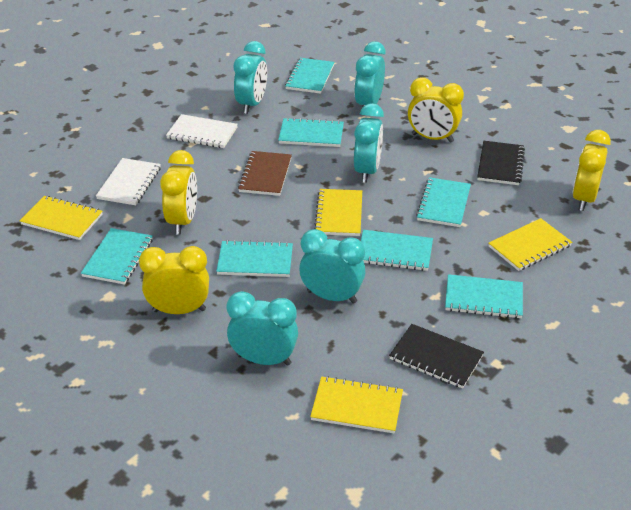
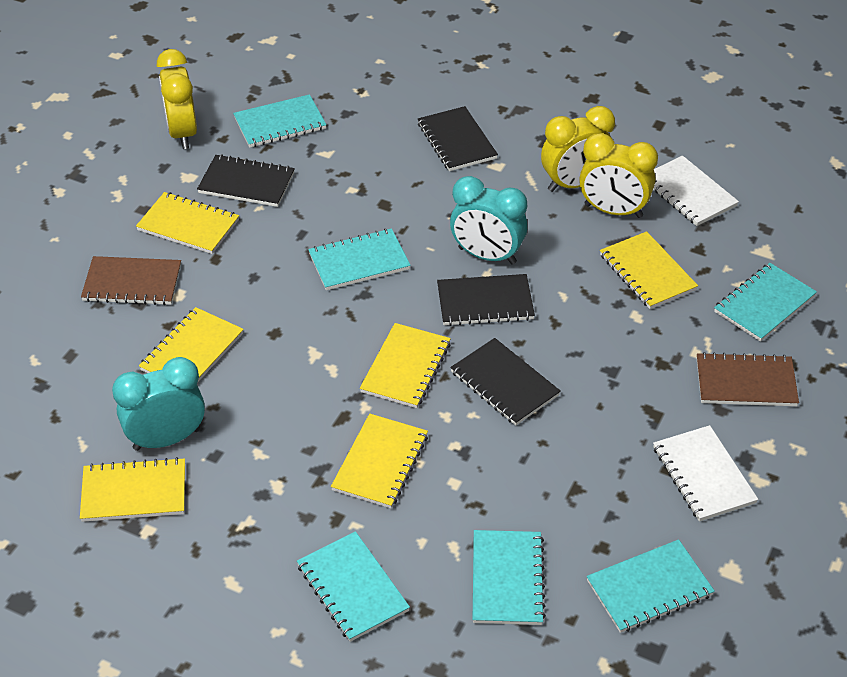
black notebook: 2 -> 4
brown notebook: 1 -> 2
turquoise clock: 5 -> 2
turquoise notebook: 7 -> 6
yellow clock: 4 -> 3
yellow notebook: 4 -> 6

